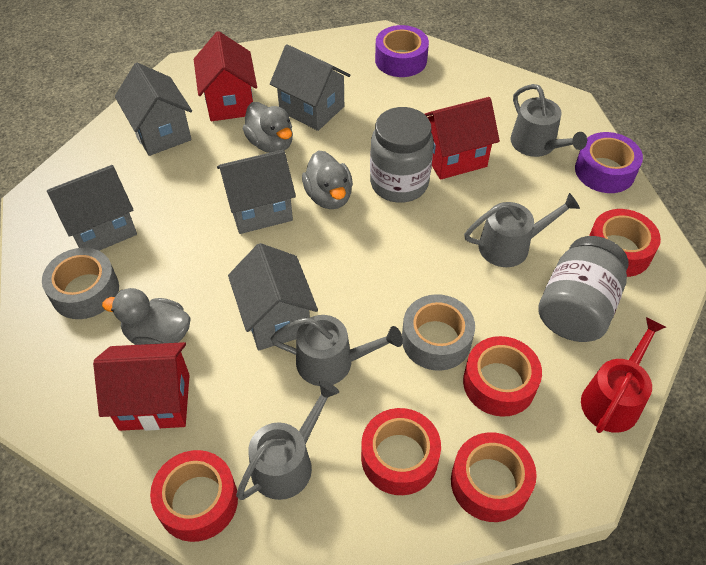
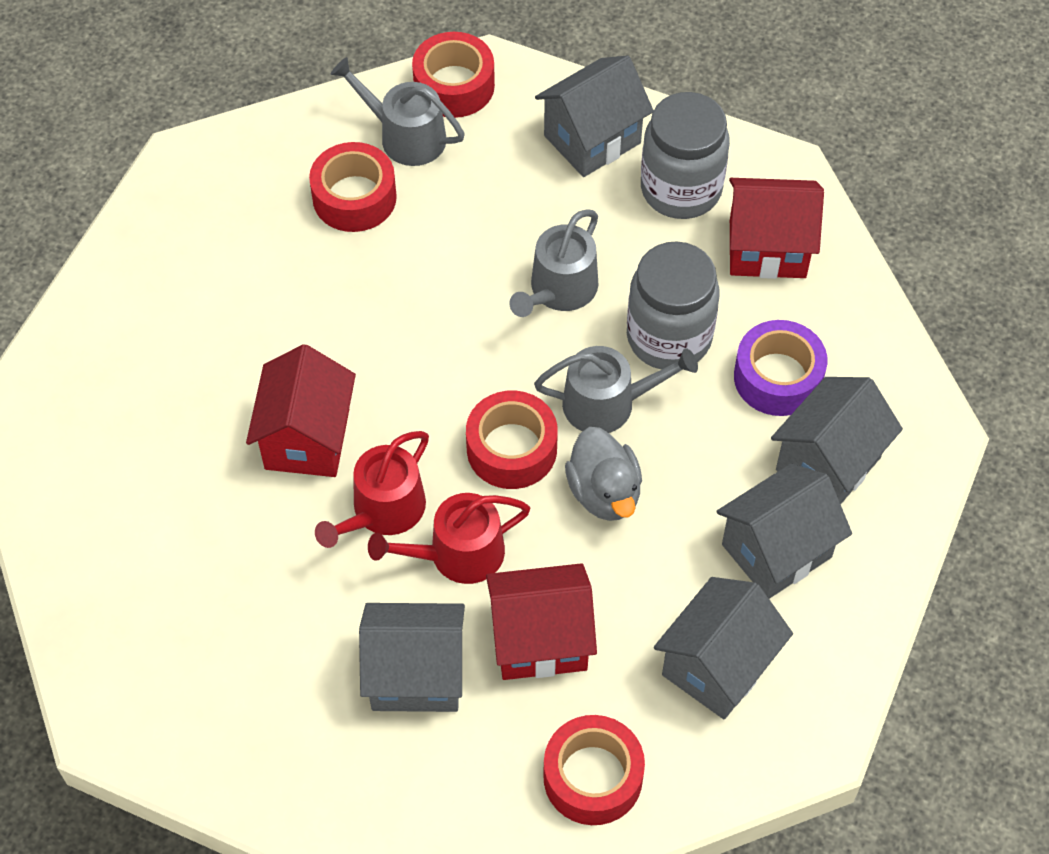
grey duck: 3 -> 1
grey tape: 2 -> 0
grey watering can: 4 -> 3
purple tape: 2 -> 1
red tape: 5 -> 4
red watering can: 1 -> 2

